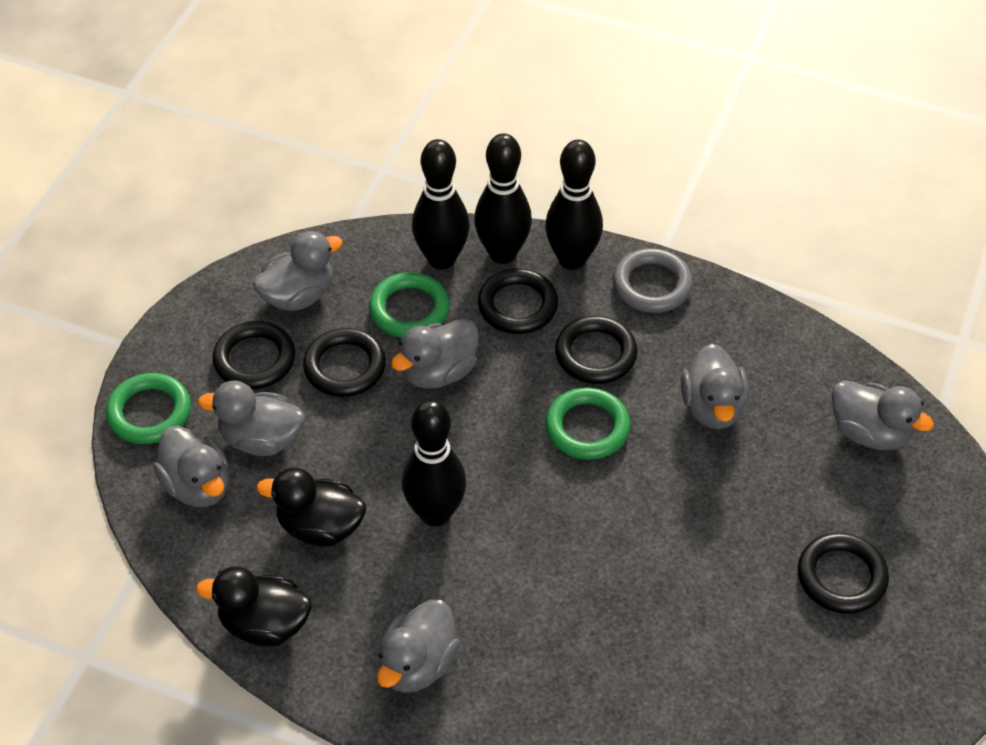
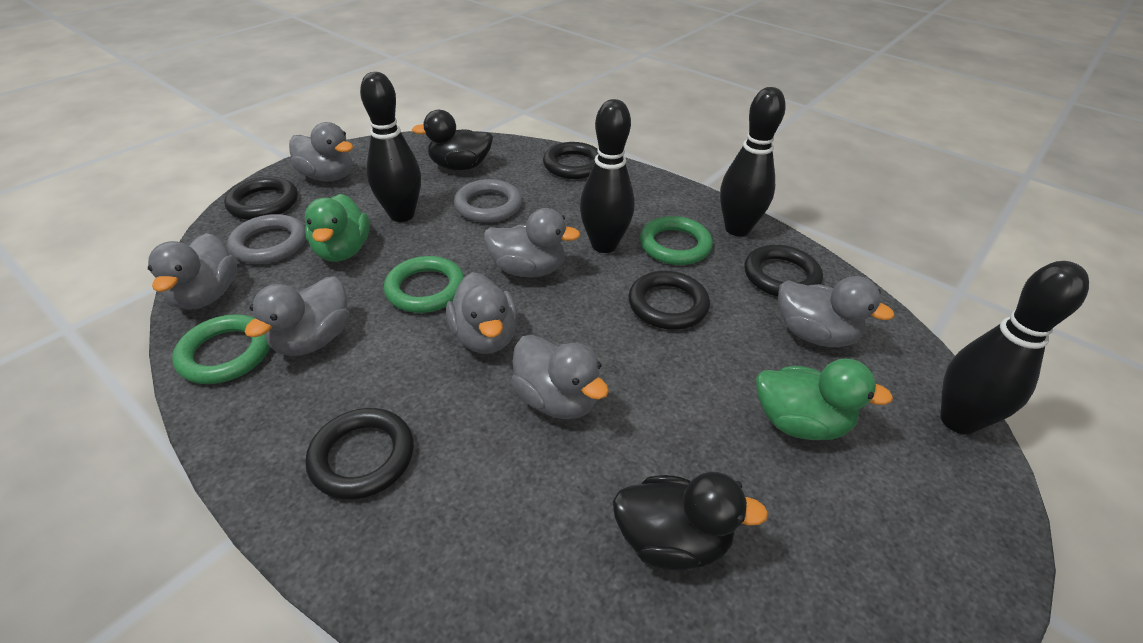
green duck: 0 -> 2
grey ring: 1 -> 2

